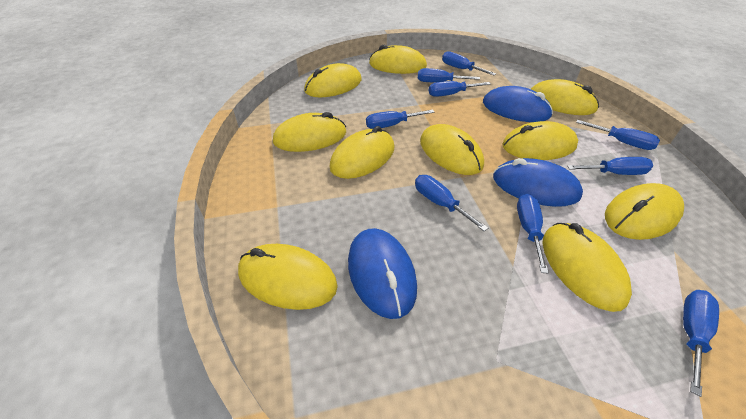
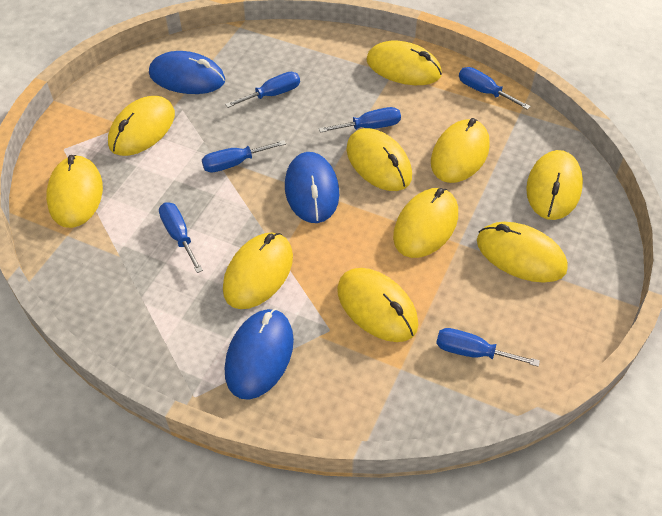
blue screwdriver: 9 -> 6

